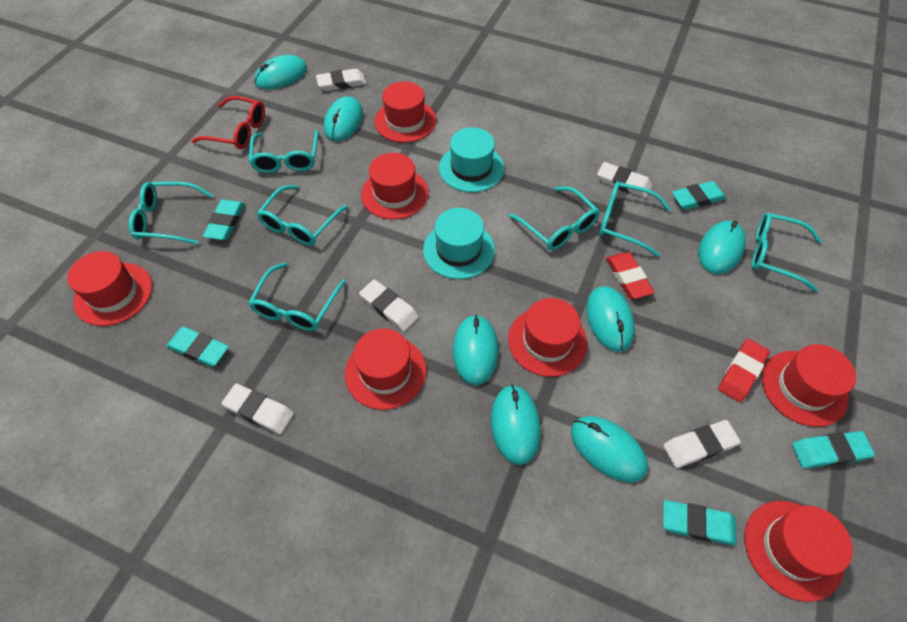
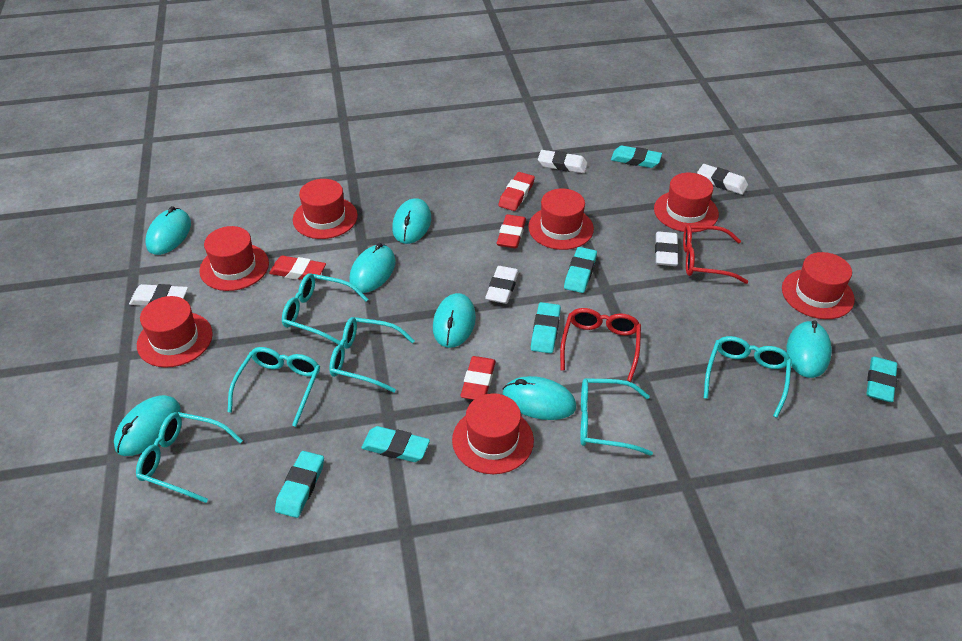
red eraser: 2 -> 4
red glasses: 1 -> 2
turquoise eraser: 5 -> 6
turquoise glasses: 7 -> 6
turquoise hat: 2 -> 0

